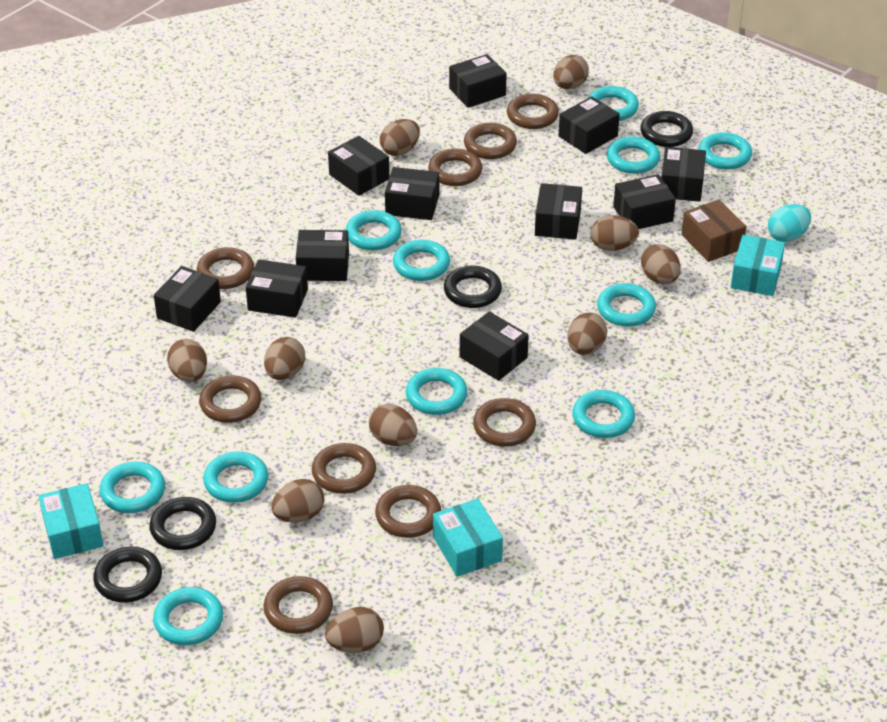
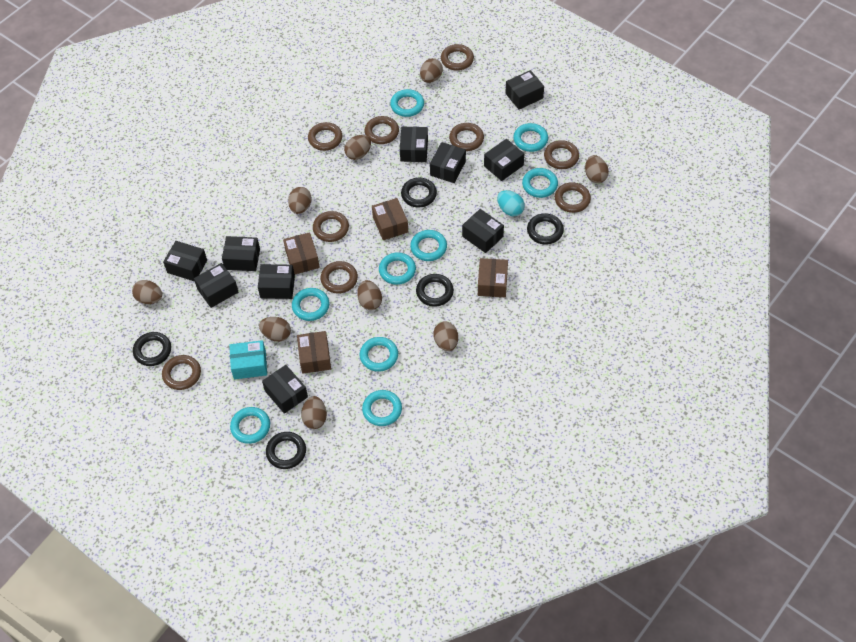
black box: 11 -> 10
black ring: 4 -> 5
brown box: 1 -> 4
brown egg: 10 -> 9
turquoise box: 3 -> 1
turquoise ring: 11 -> 9

